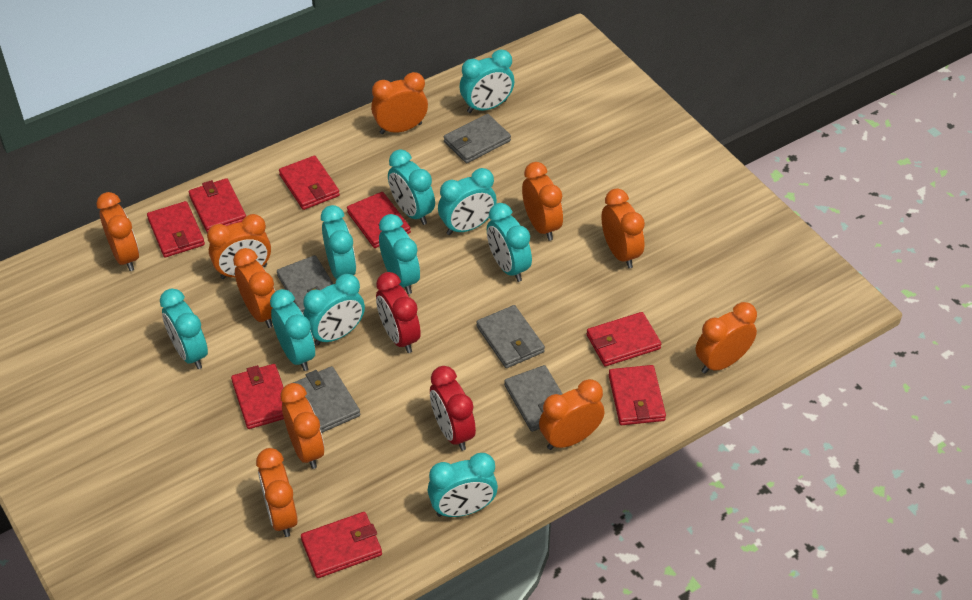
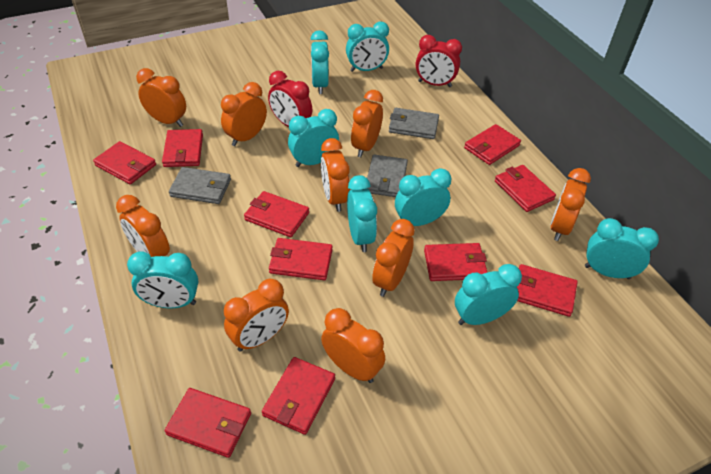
grey wallet: 5 -> 3
orange clock: 10 -> 9
red wallet: 8 -> 10
turquoise clock: 10 -> 8

